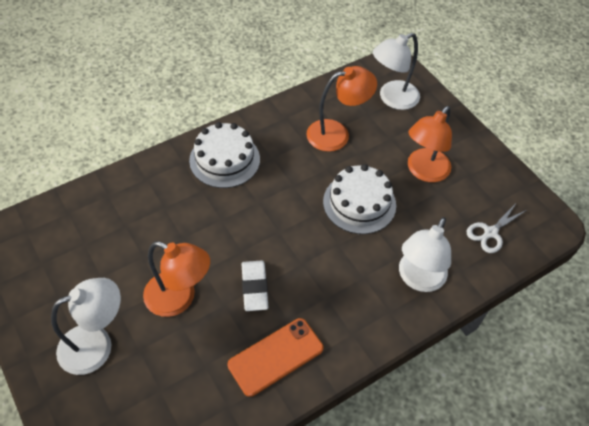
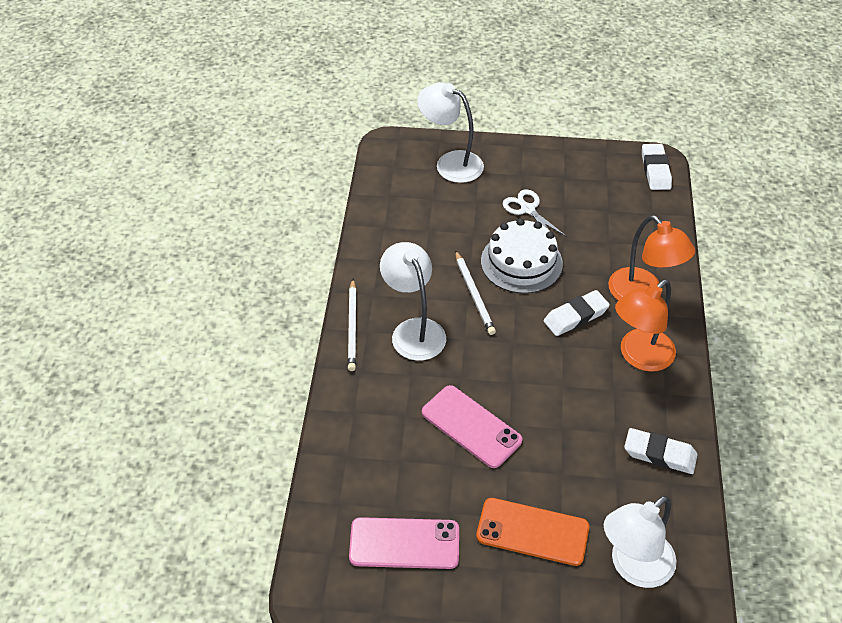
orange lamp: 3 -> 2
pink phone: 0 -> 2
white cake: 2 -> 1
white eraser: 1 -> 3
white pencil: 0 -> 2

